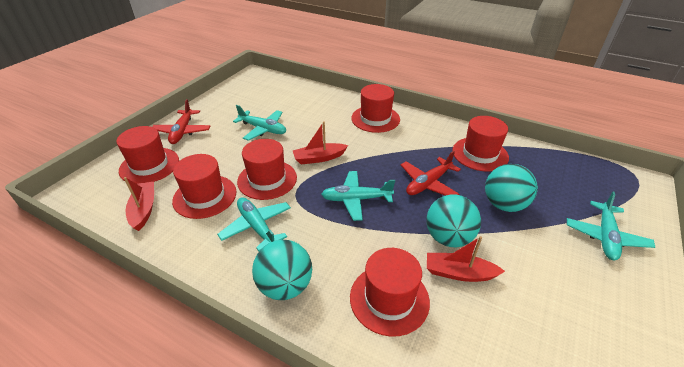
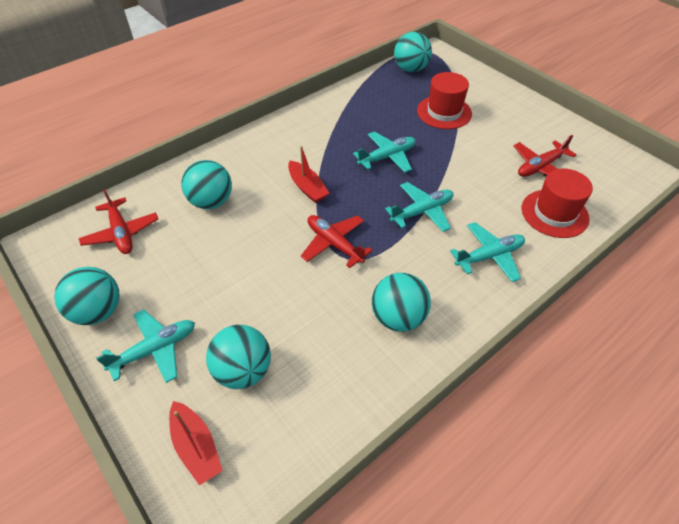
red boat: 3 -> 2
red hat: 6 -> 2
red plane: 2 -> 3
turquoise ball: 3 -> 5

